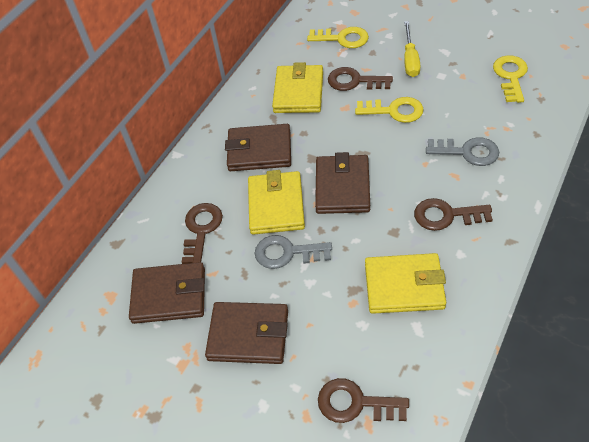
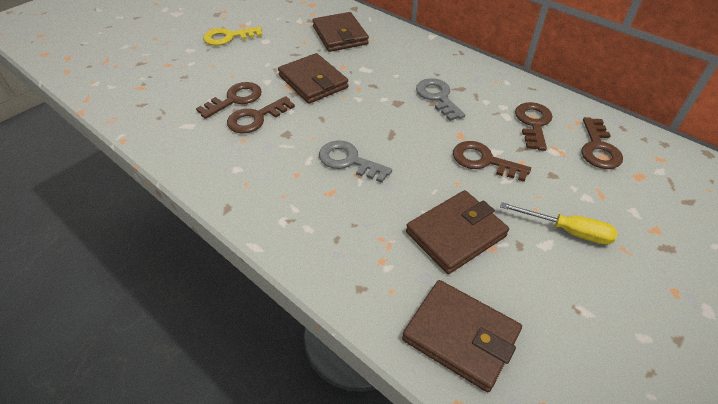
brown key: 4 -> 5
yellow key: 3 -> 1
yellow wallet: 3 -> 0

